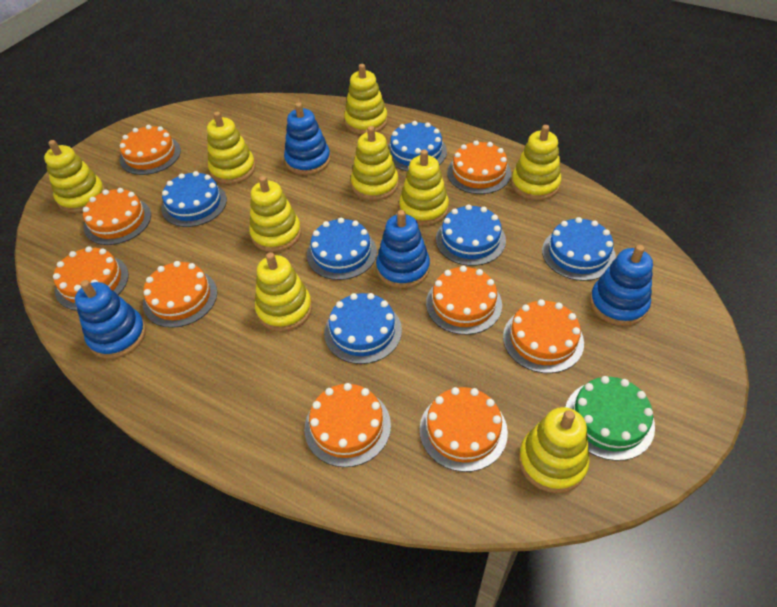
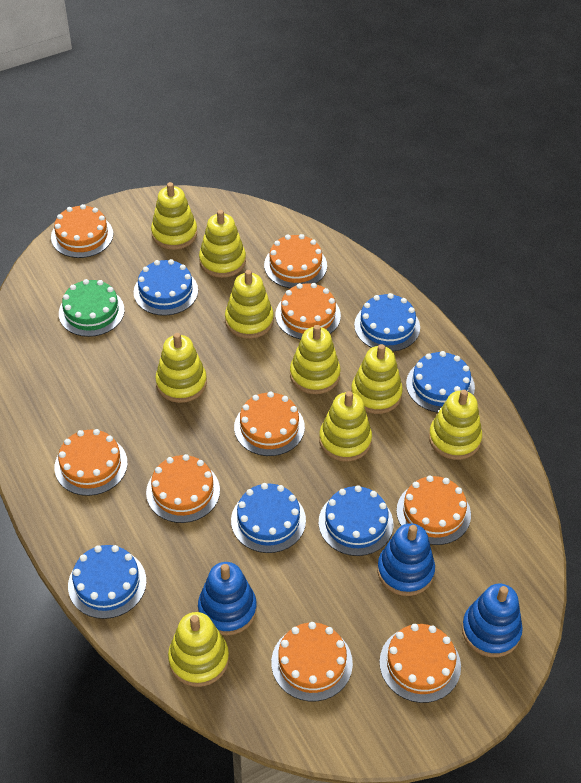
blue stacking toy: 4 -> 3

